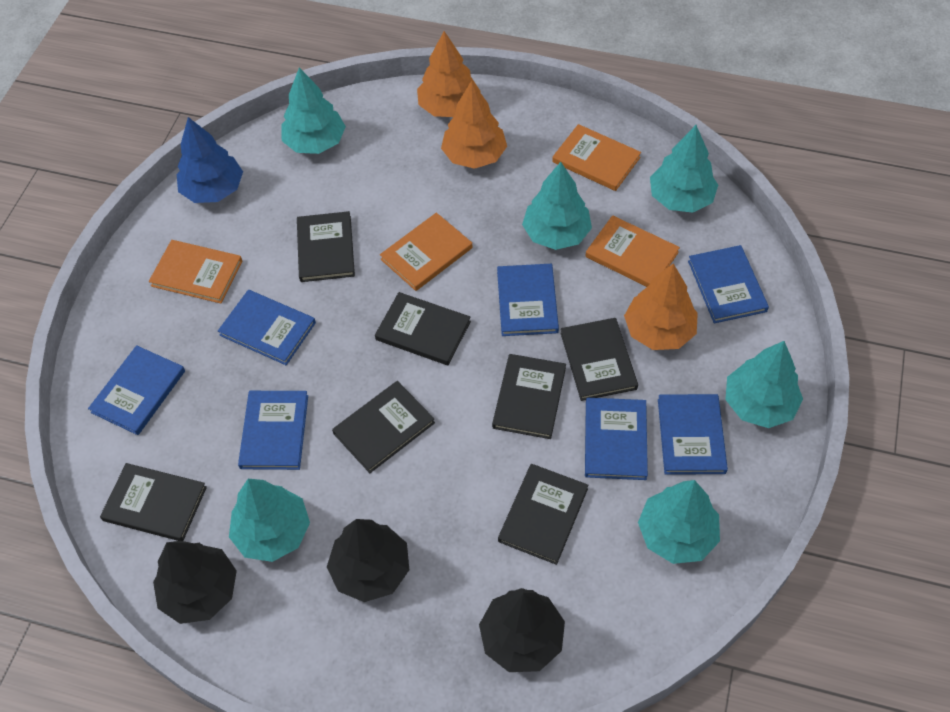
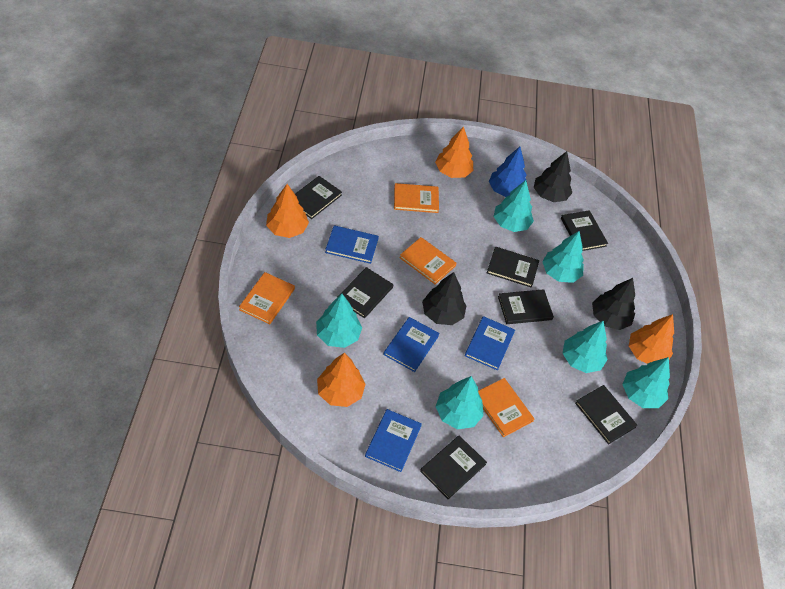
blue book: 7 -> 4
orange tree: 3 -> 4

